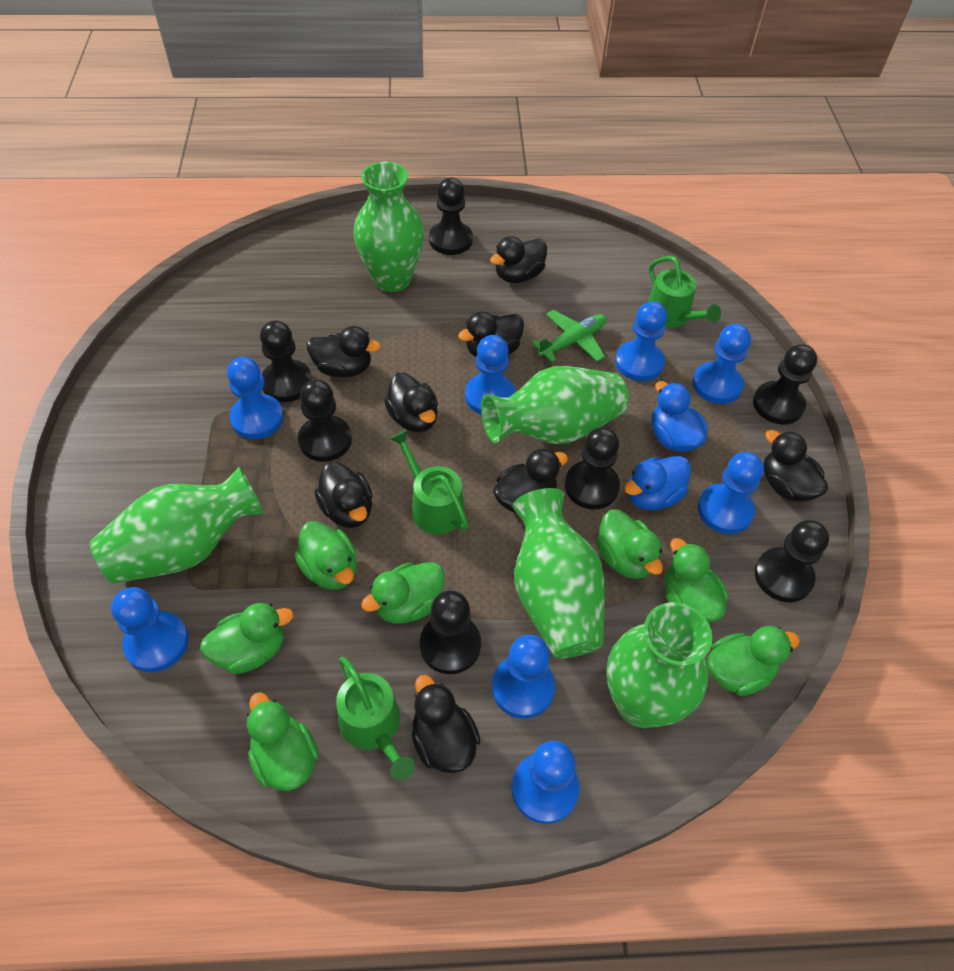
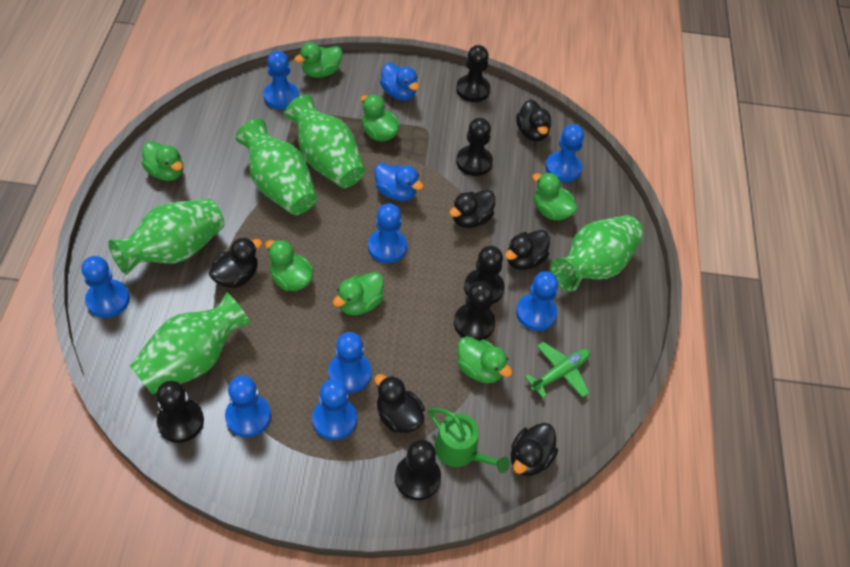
black duck: 8 -> 6
black pawn: 7 -> 6
green watering can: 3 -> 1

